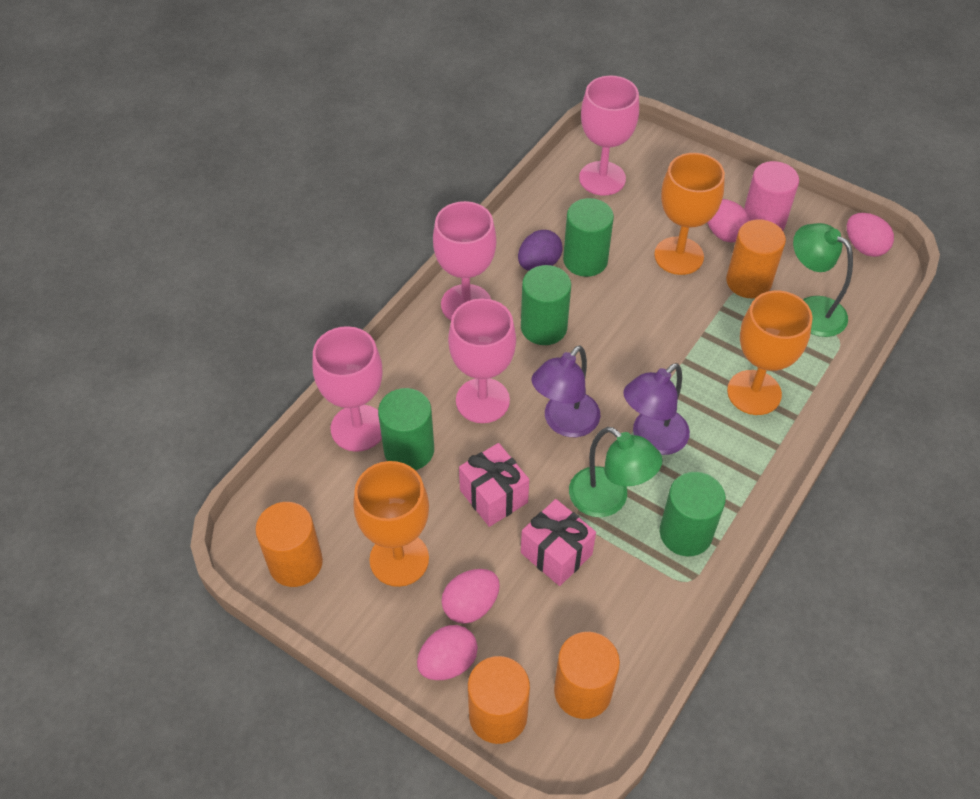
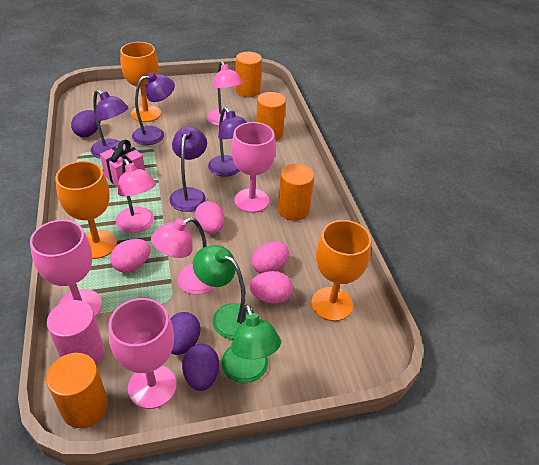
green cylinder: 4 -> 0
pink gift: 2 -> 1
pink goblet: 4 -> 3
pink lamp: 0 -> 3
purple egg: 1 -> 3
purple lamp: 2 -> 4

